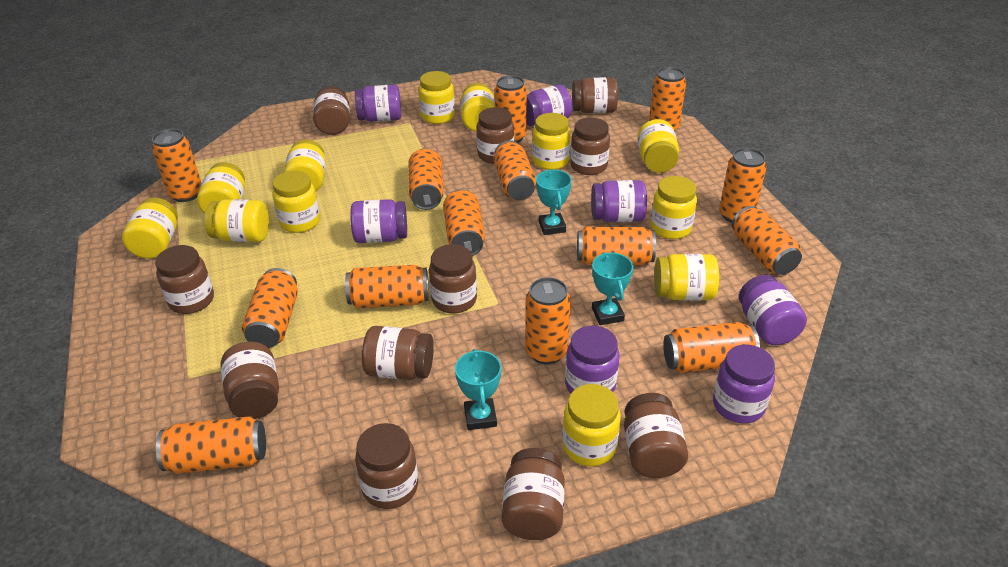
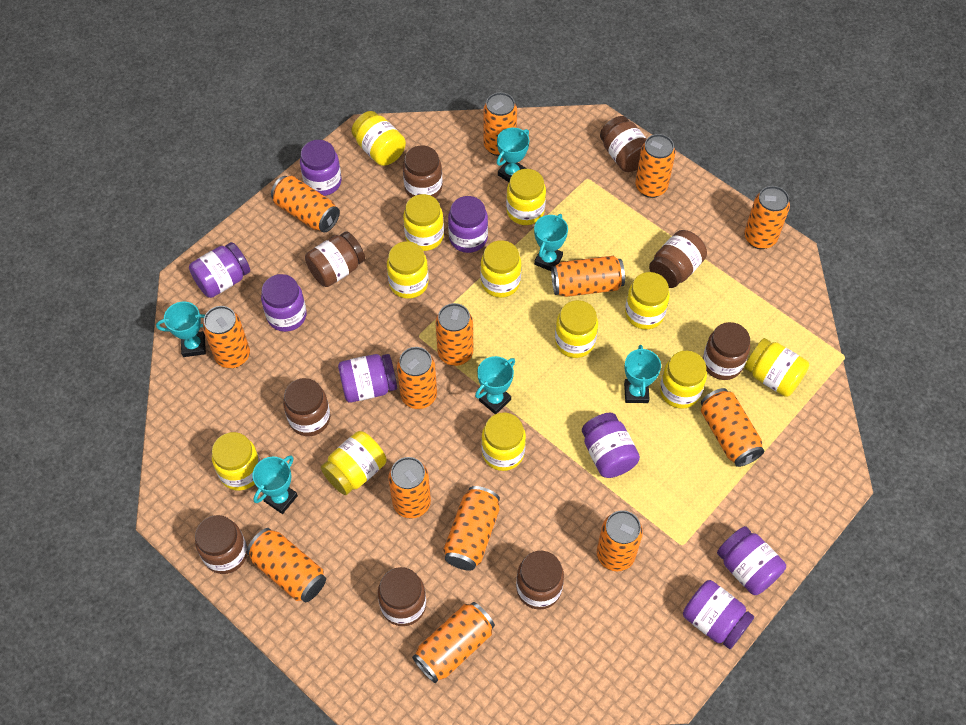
brown jar: 11 -> 9
purple jar: 7 -> 8
turquoise trophy: 3 -> 6

